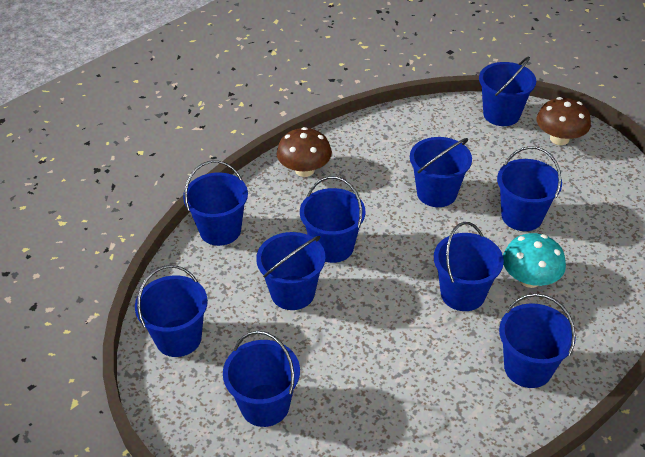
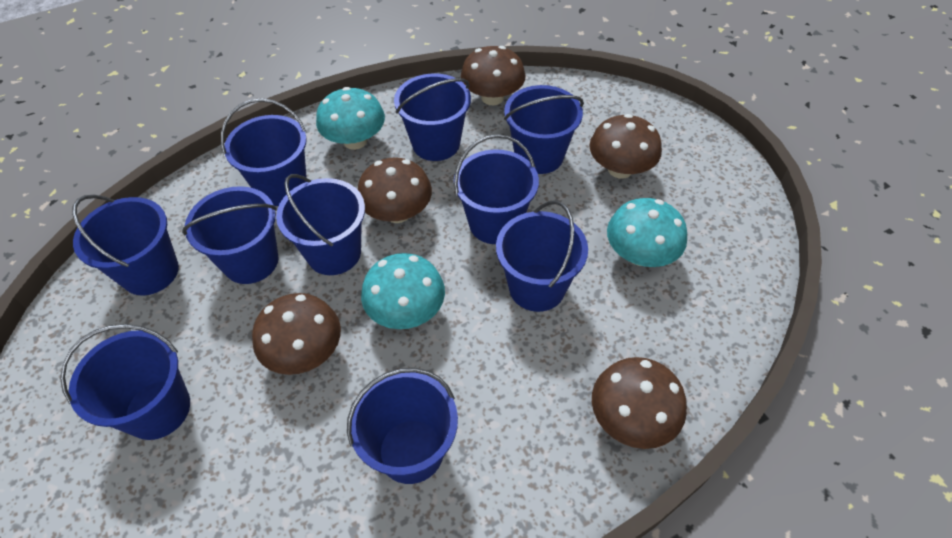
brown mushroom: 2 -> 5
turquoise mushroom: 1 -> 3

